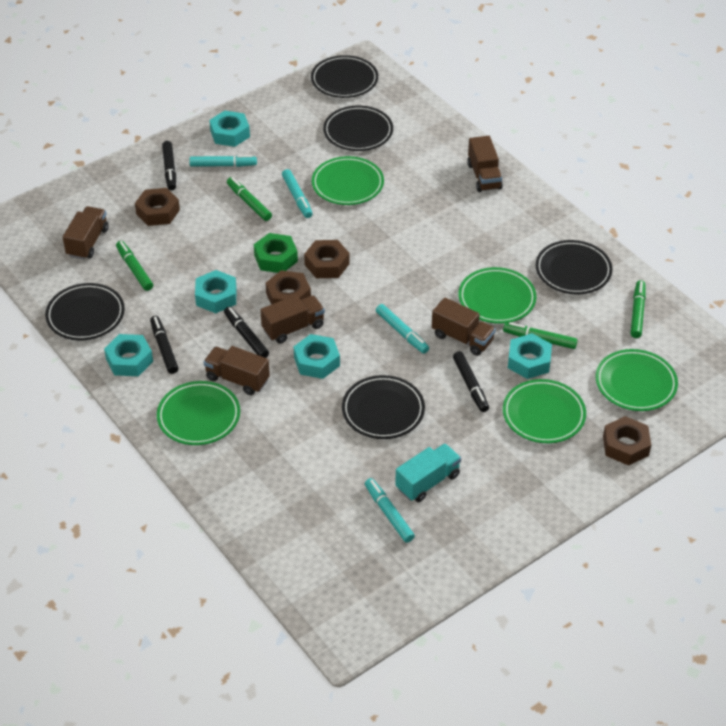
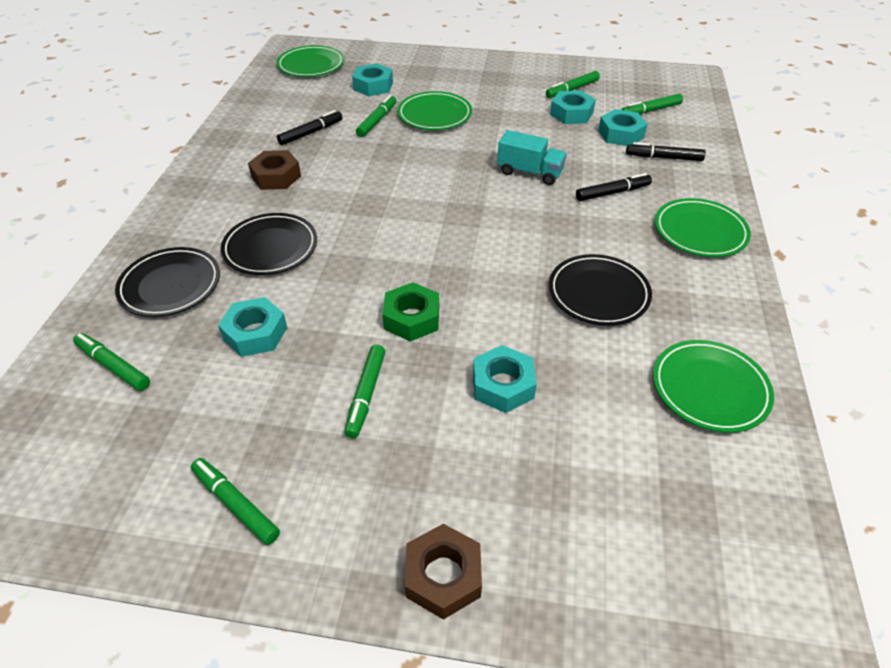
black marker: 4 -> 3
black plate: 5 -> 3
brown nut: 4 -> 2
brown truck: 5 -> 0
green marker: 4 -> 6
green plate: 5 -> 4
turquoise marker: 4 -> 0

